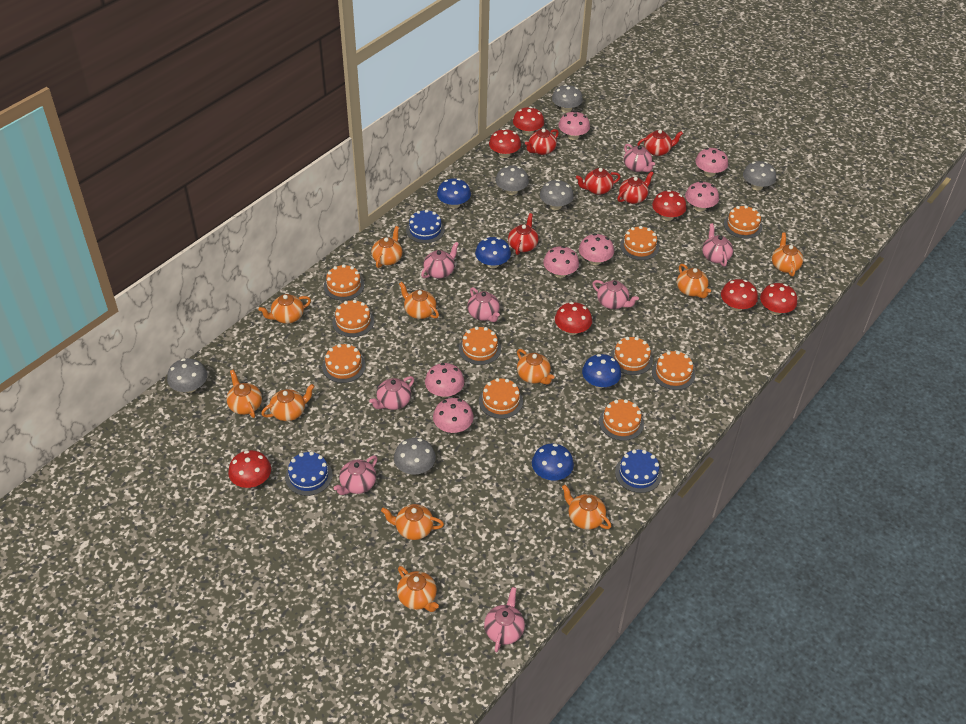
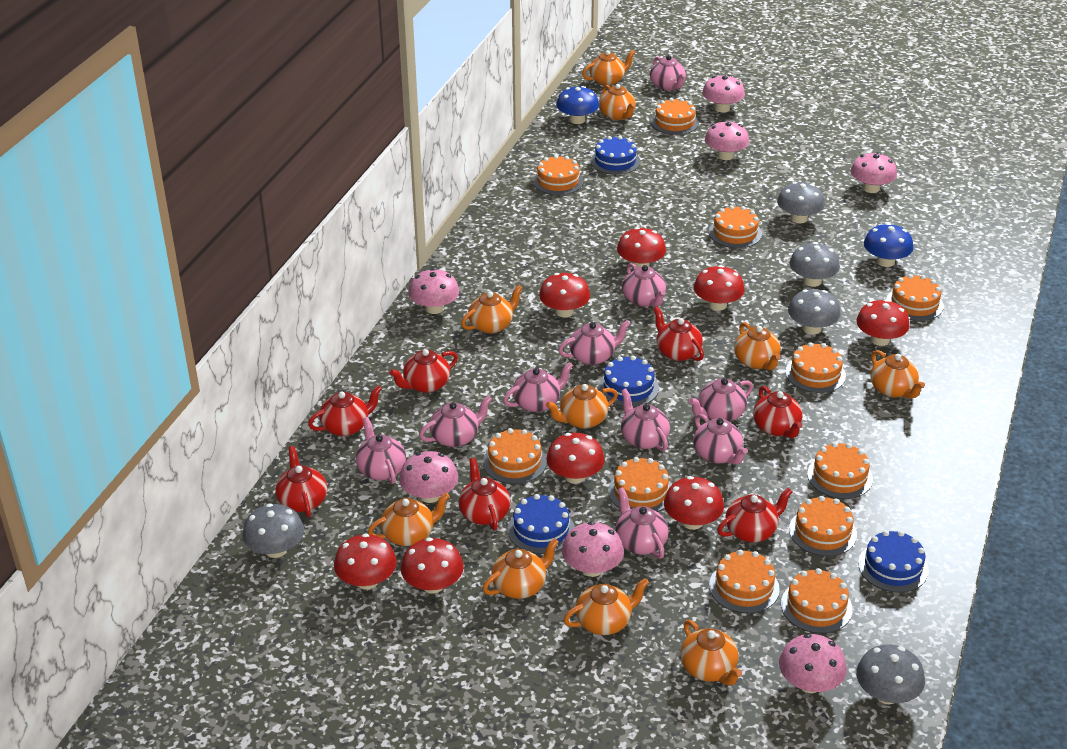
blue cake: 3 -> 4
blue mushroom: 4 -> 2
grey mushroom: 6 -> 5
orange cake: 10 -> 11
orange teapot: 11 -> 10
pink teapot: 8 -> 10
red mushroom: 7 -> 8
red teapot: 5 -> 7

